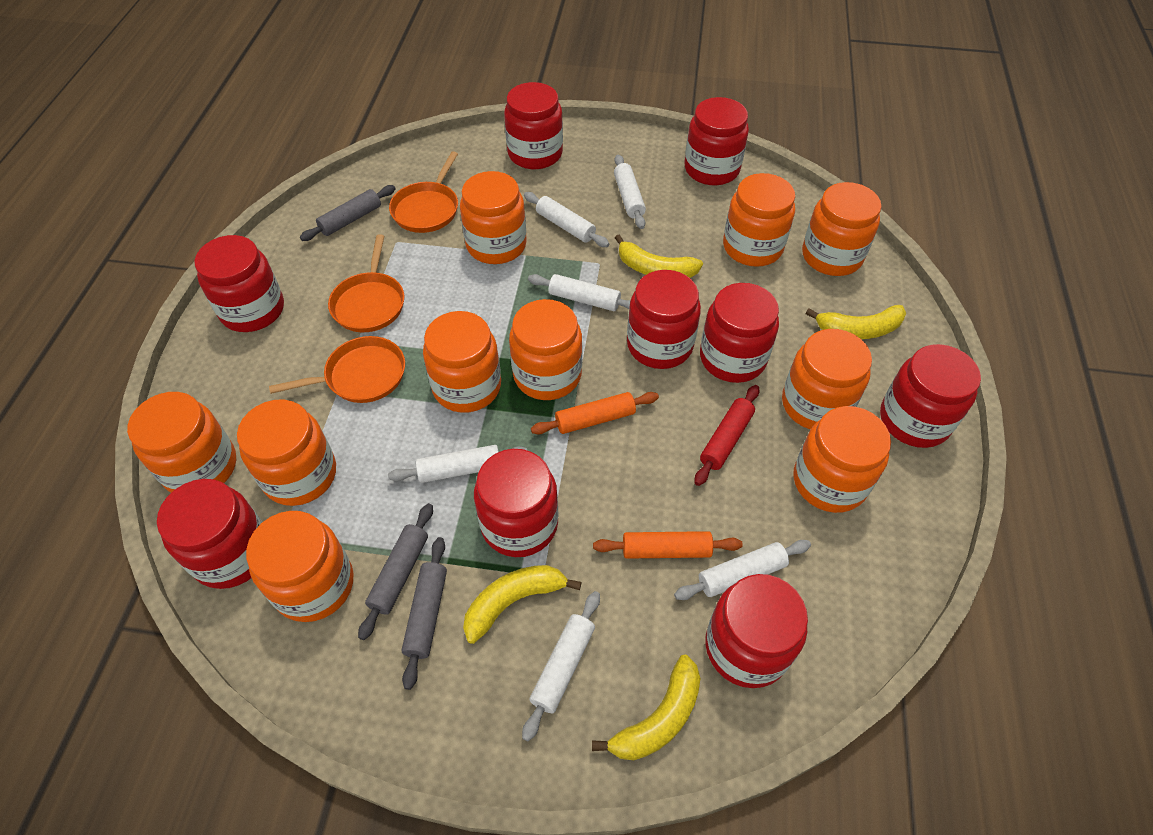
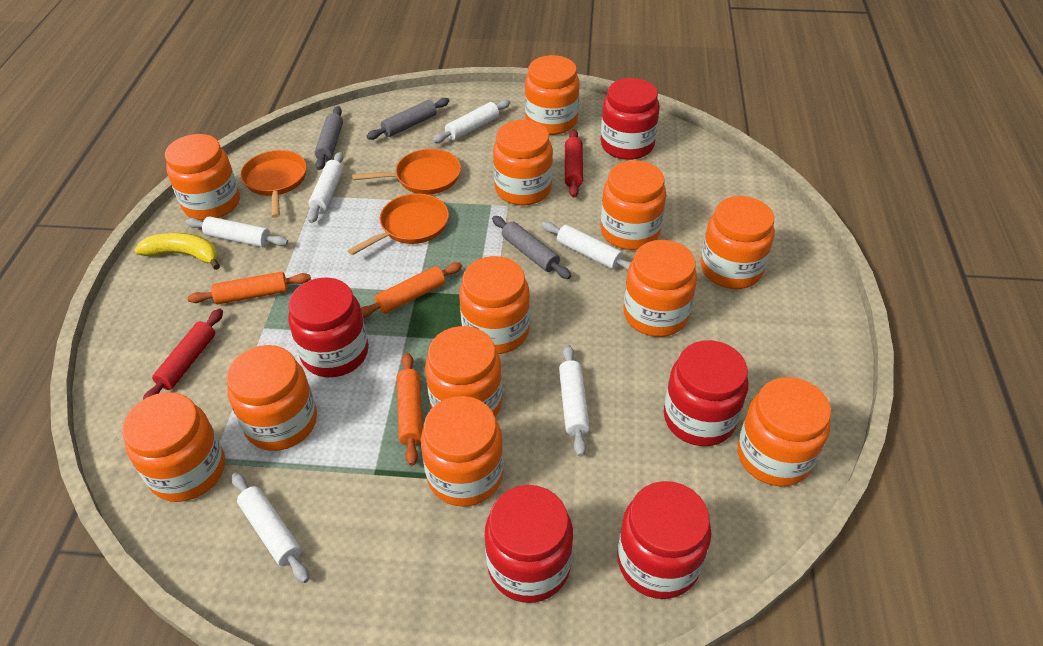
orange jar: 10 -> 12
orange rolling pin: 2 -> 3
red jar: 9 -> 5
red rolling pin: 1 -> 2
yellow banana: 4 -> 1

